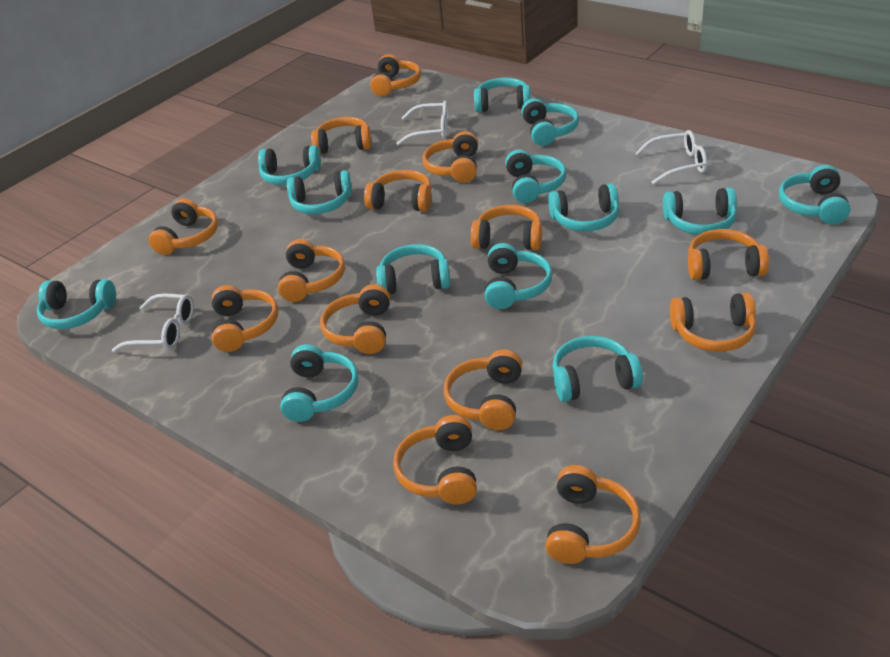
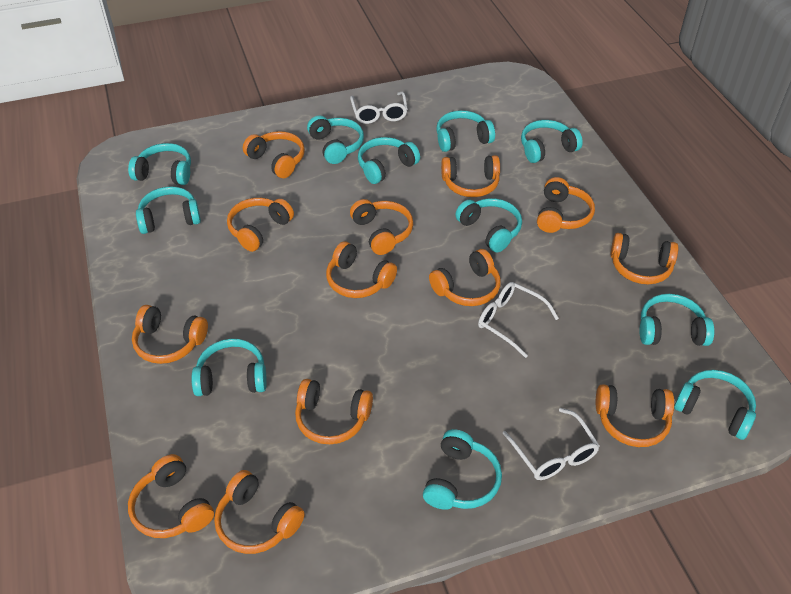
orange headphones: 14 -> 13
turquoise headphones: 13 -> 11

